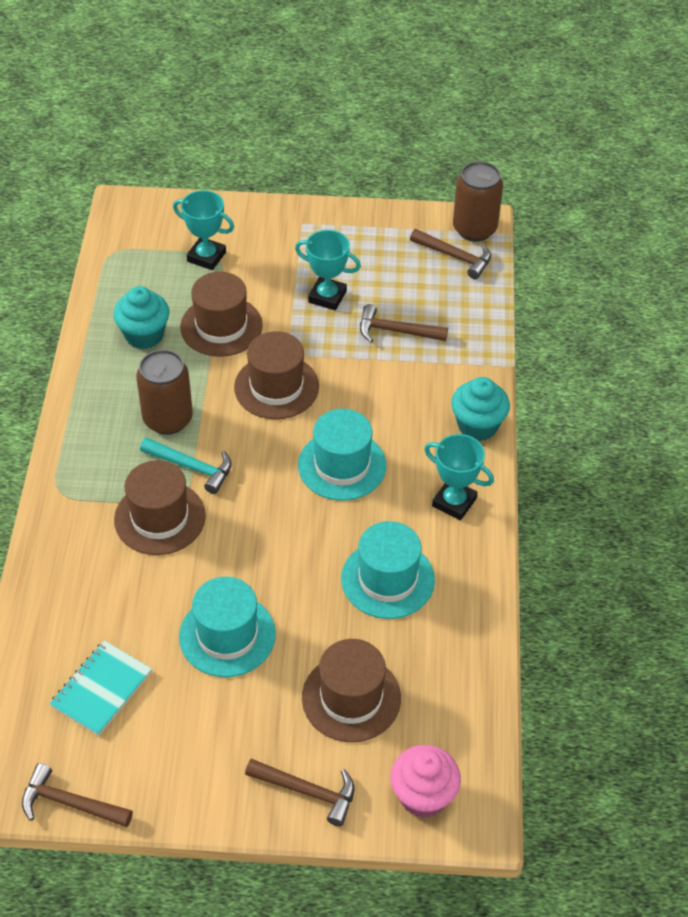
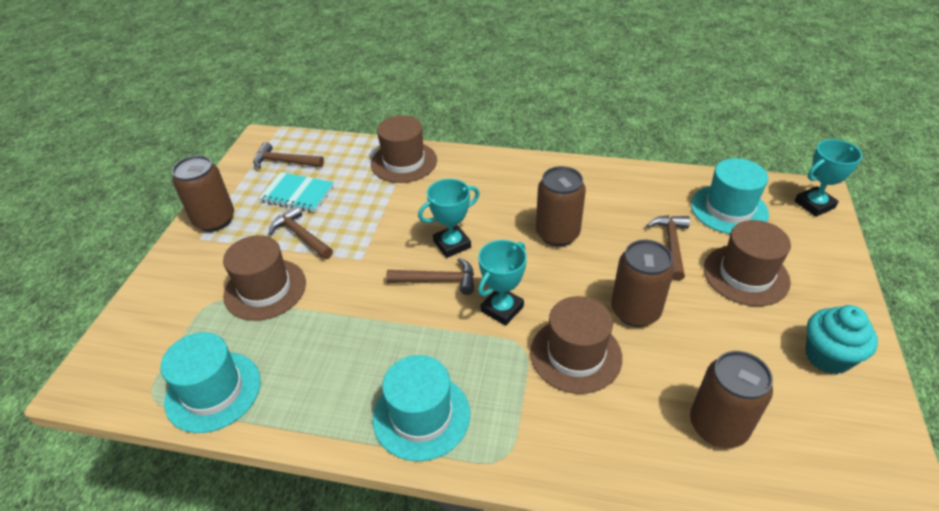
brown can: 2 -> 4
pink cupcake: 1 -> 0
turquoise cupcake: 2 -> 1
turquoise hammer: 1 -> 0

